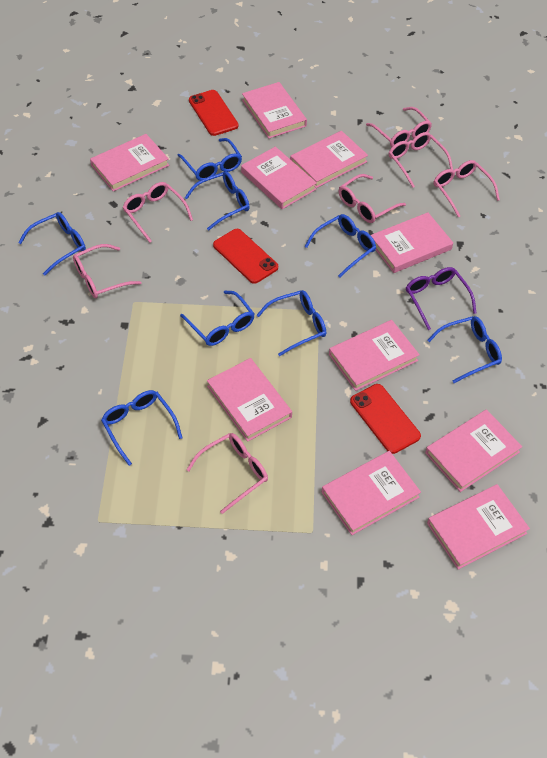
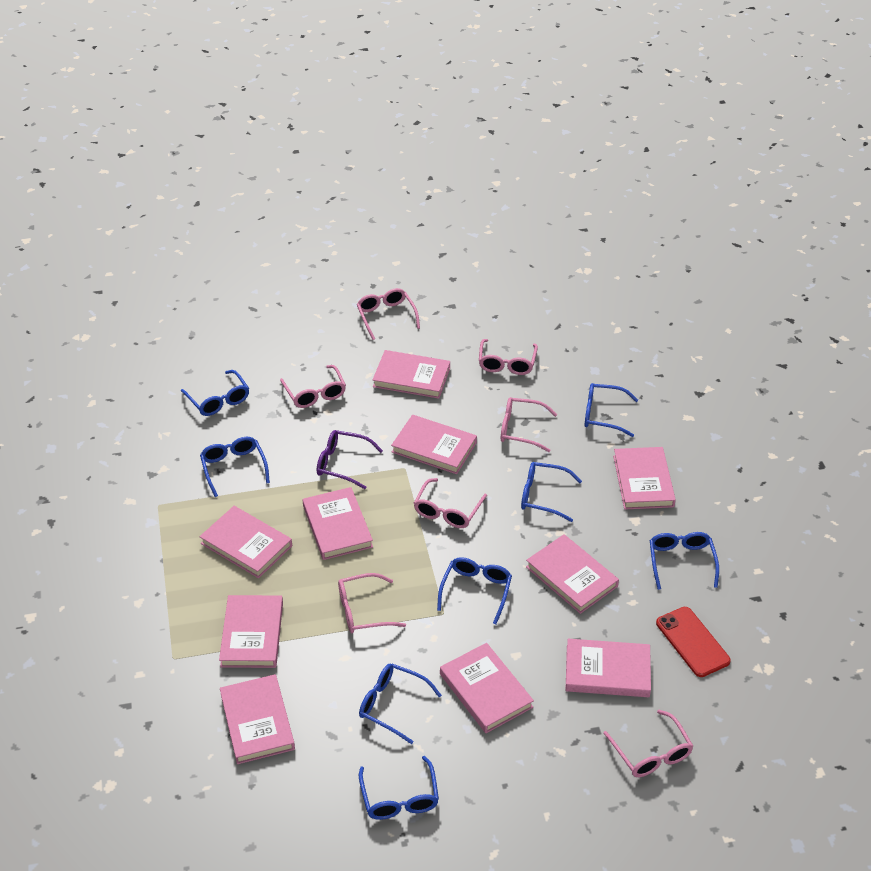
red phone: 3 -> 1

